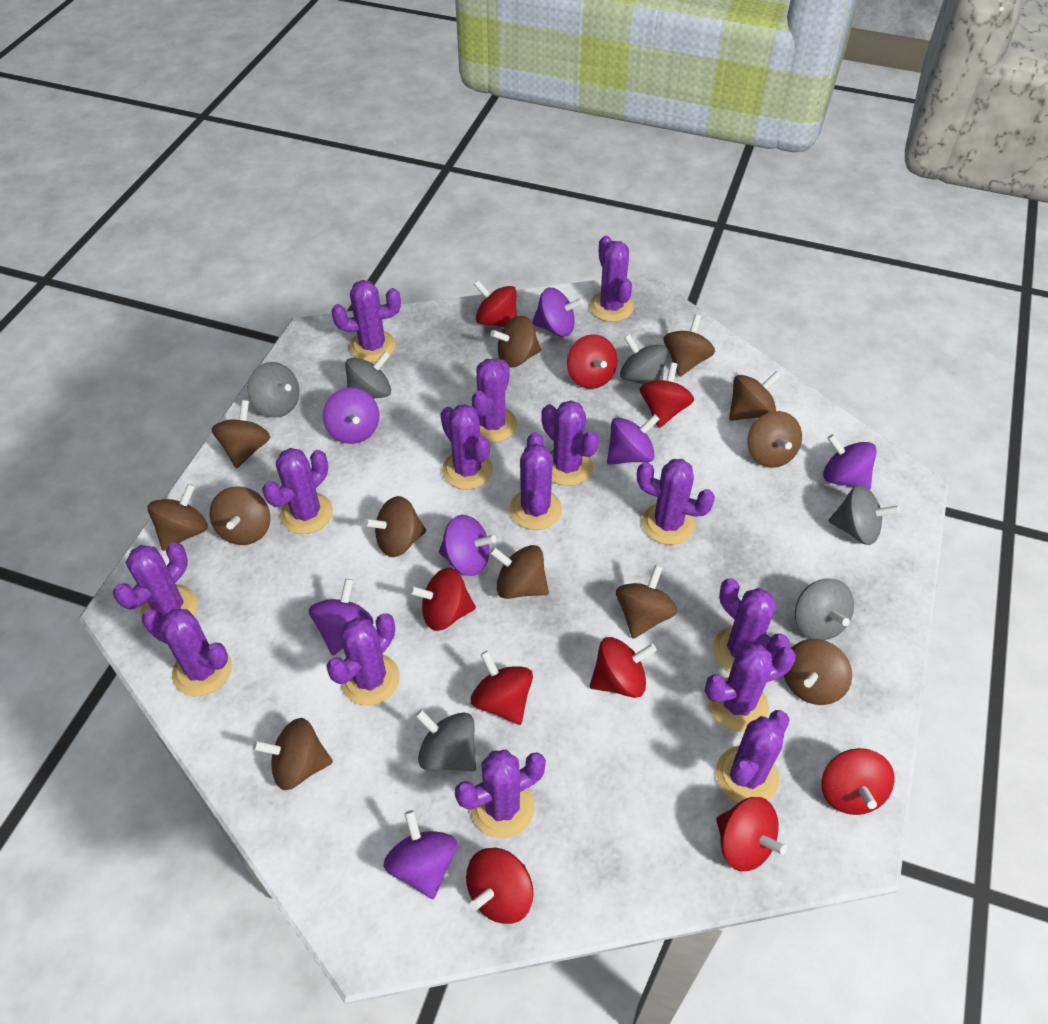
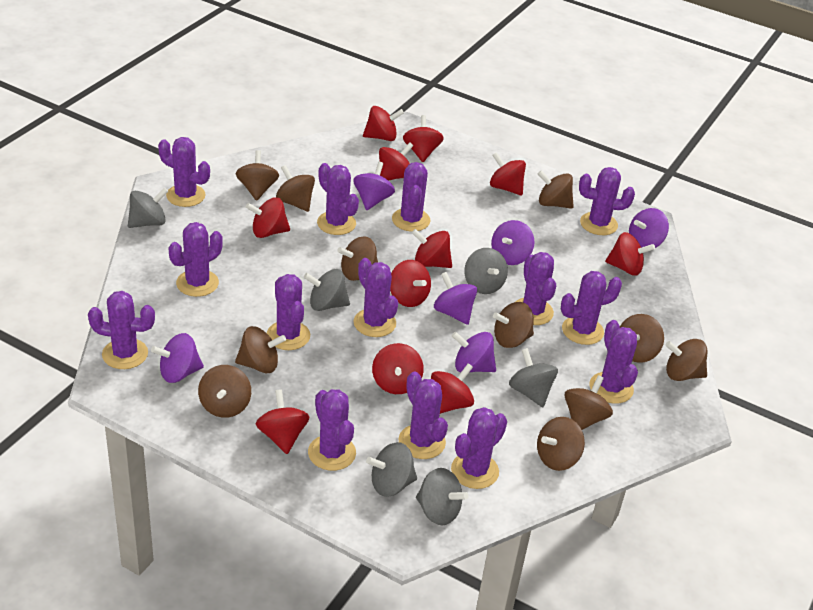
brown spinning top: 12 -> 11
purple cactus: 15 -> 14
purple spinning top: 7 -> 6
red spinning top: 9 -> 11

